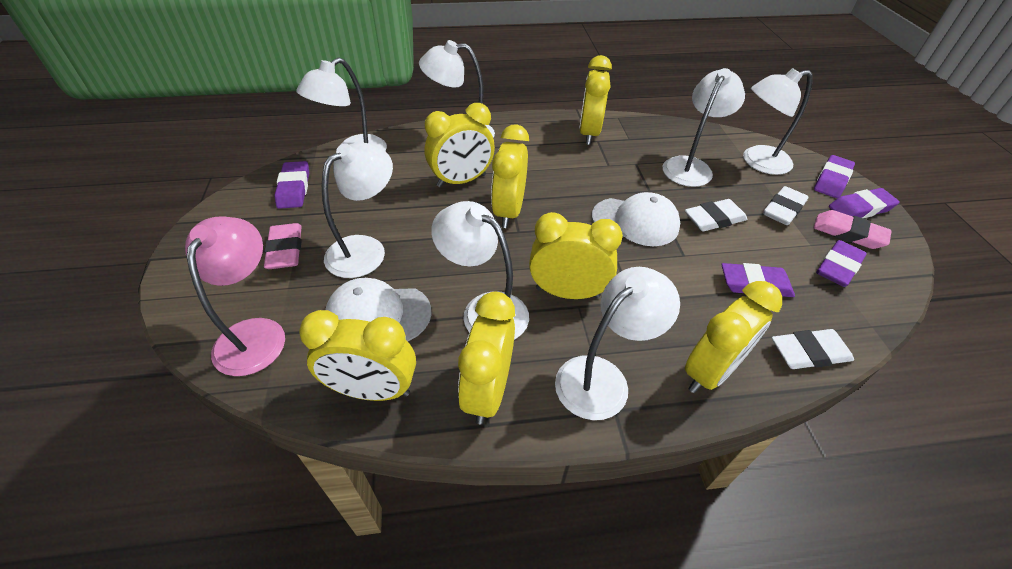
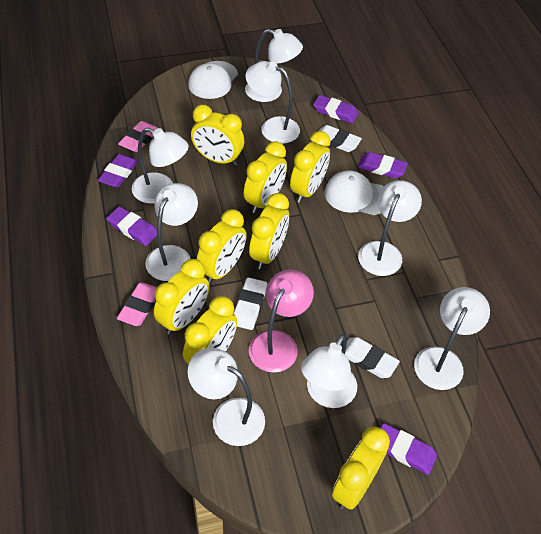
white lamp: 7 -> 8
yellow clock: 7 -> 8

